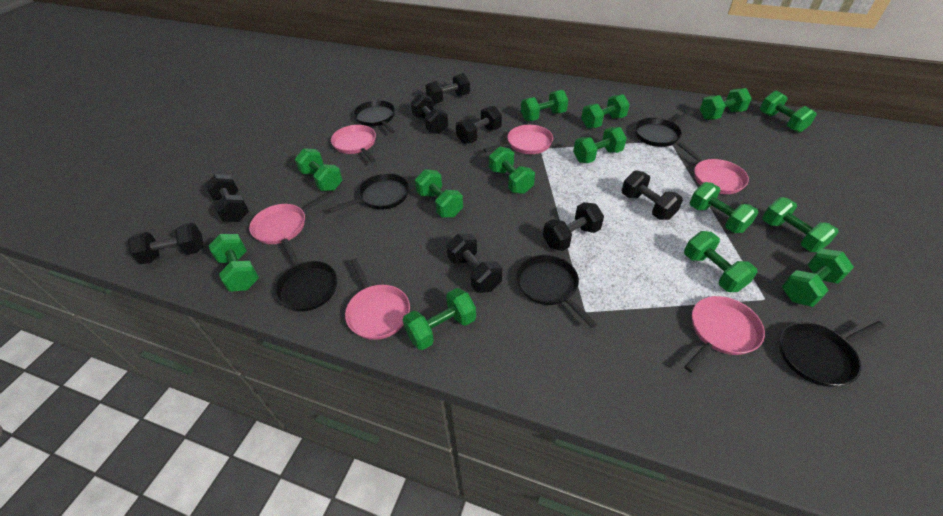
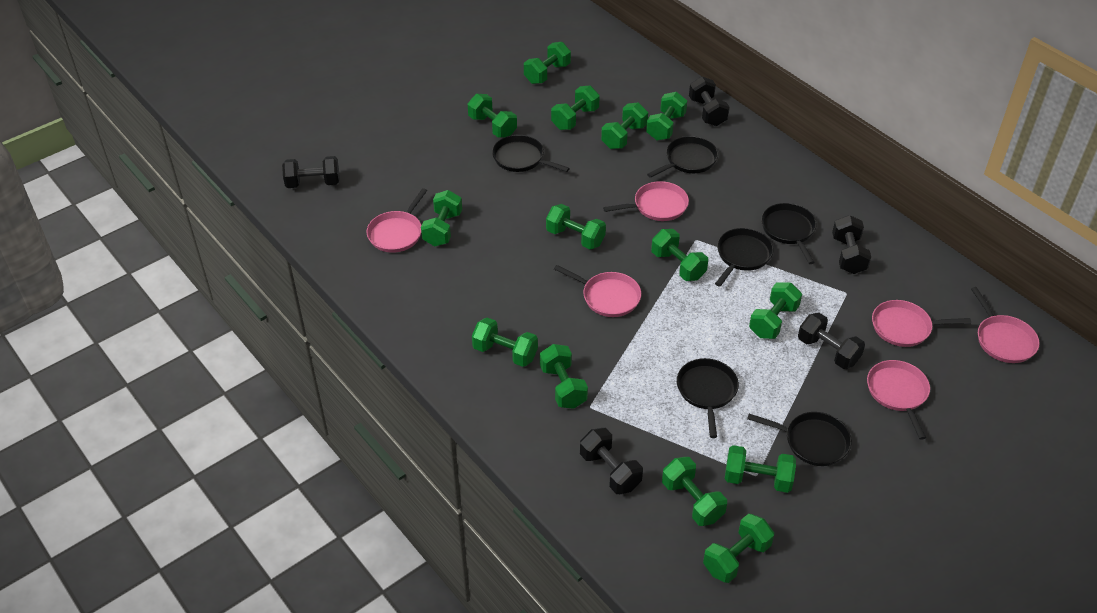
black dumbbell: 8 -> 5

